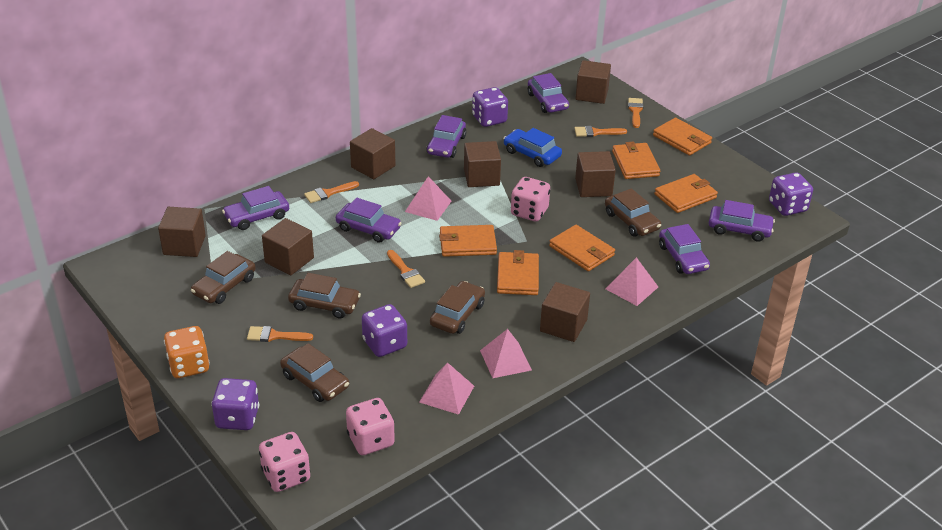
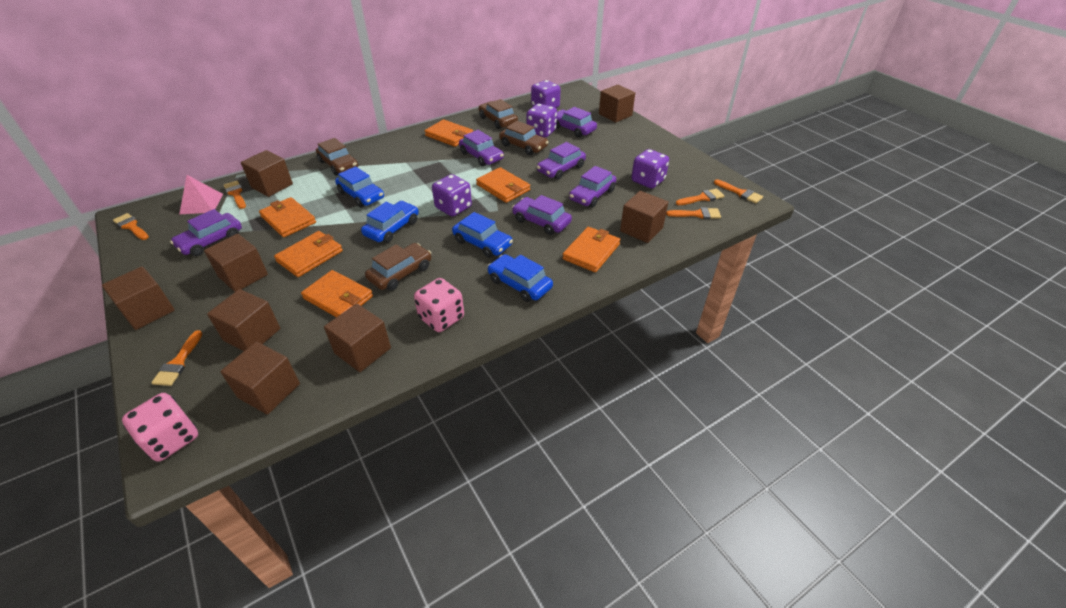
blue car: 1 -> 4
brown car: 5 -> 4
brown cube: 7 -> 8
orange brush: 5 -> 6
orange dice: 1 -> 0
pink dice: 3 -> 2
pink pyramid: 4 -> 1

